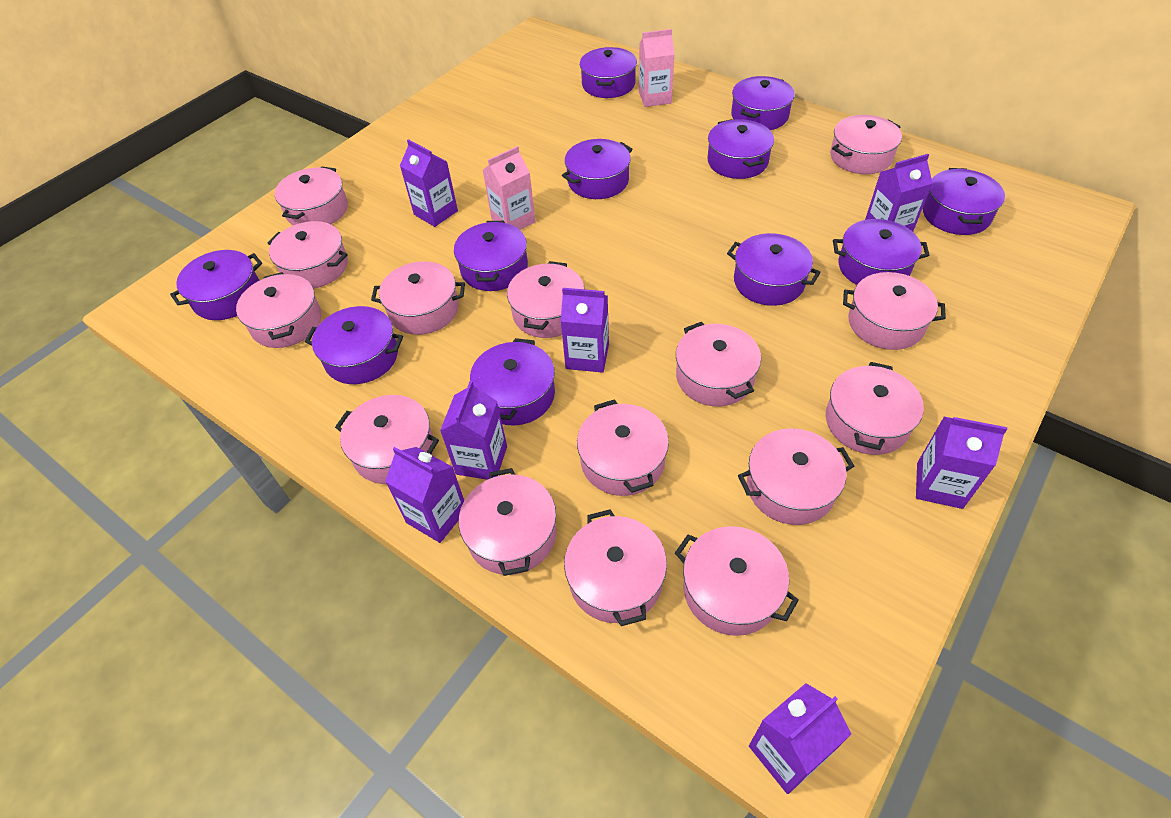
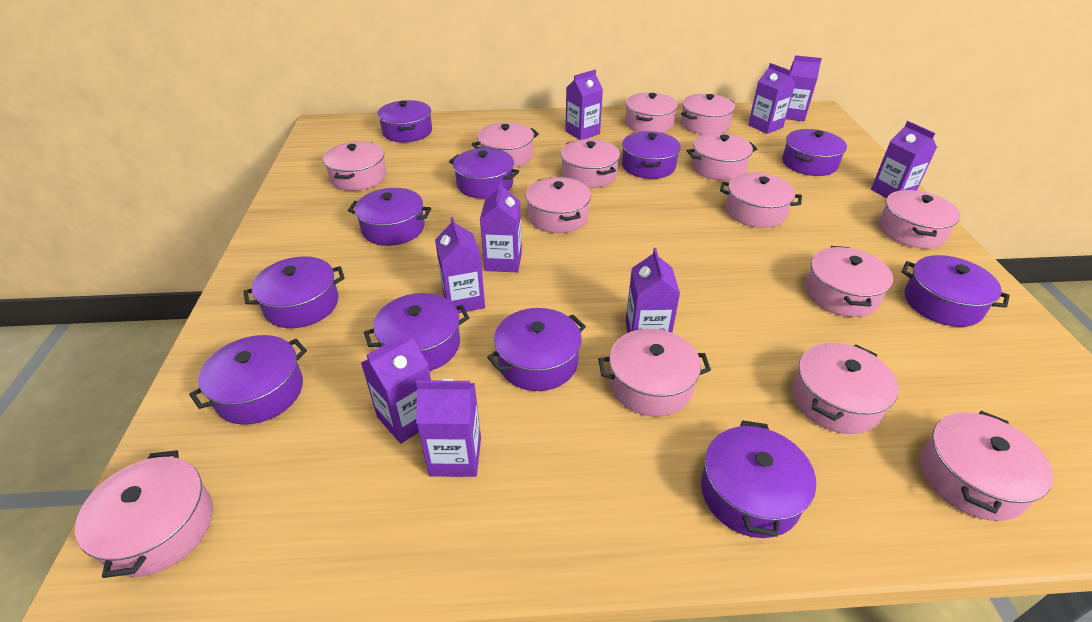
pink carton: 2 -> 0
pink pot: 15 -> 14
purple carton: 7 -> 9

